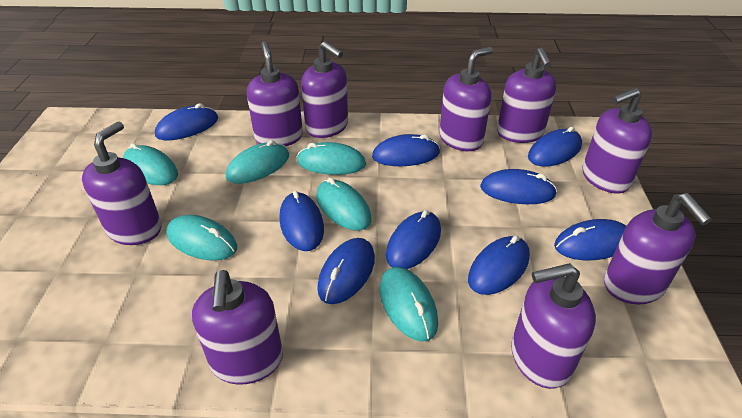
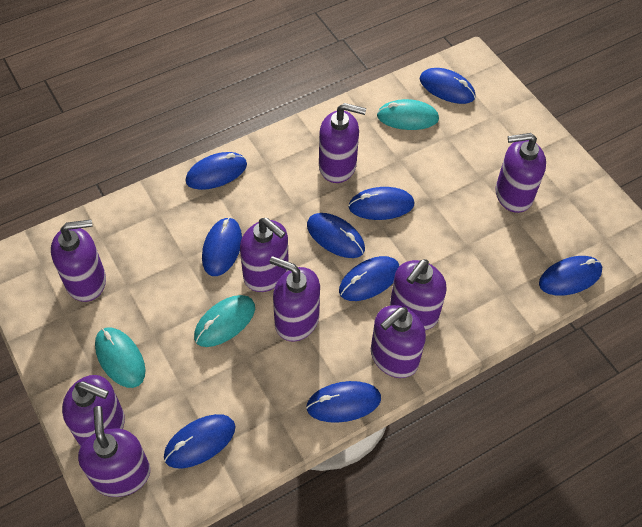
turquoise mouse: 6 -> 3

